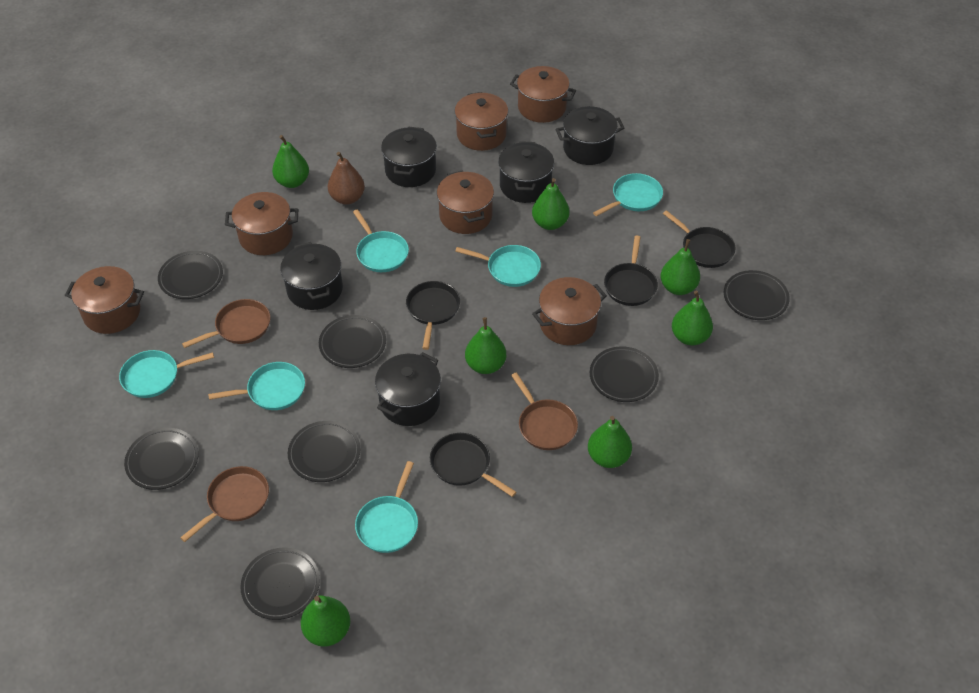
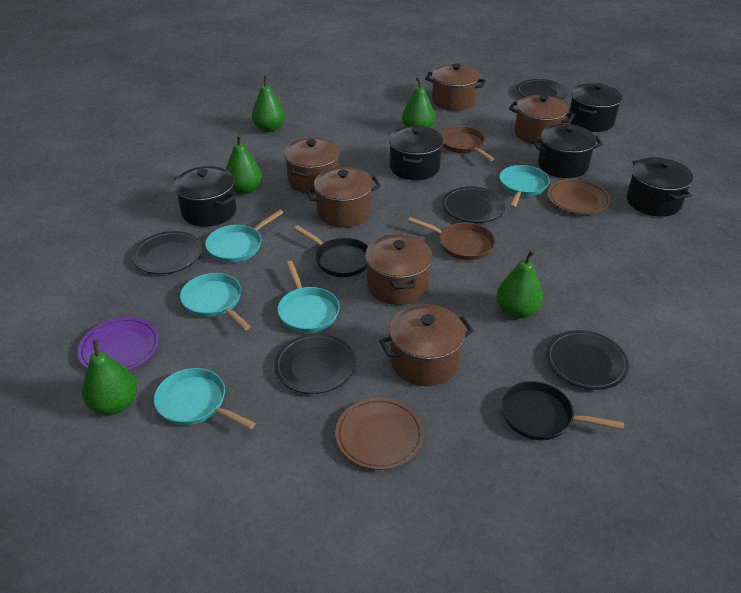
black pan: 4 -> 2
black plate: 7 -> 5
brown pan: 3 -> 2
brown pear: 1 -> 0
brown plate: 0 -> 2
green pear: 7 -> 5
purple plate: 0 -> 1
turquoise pan: 6 -> 5

